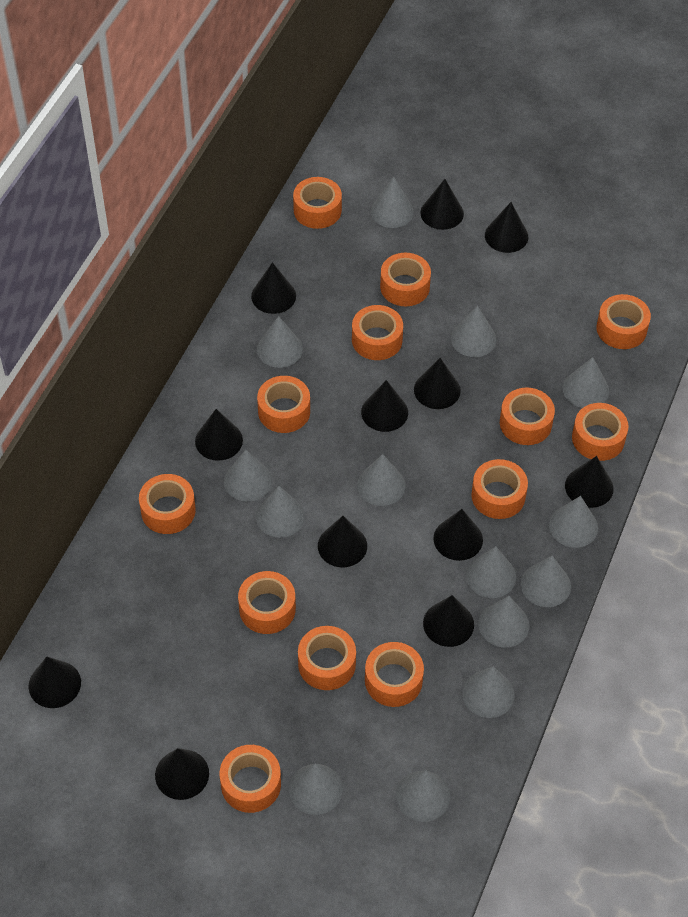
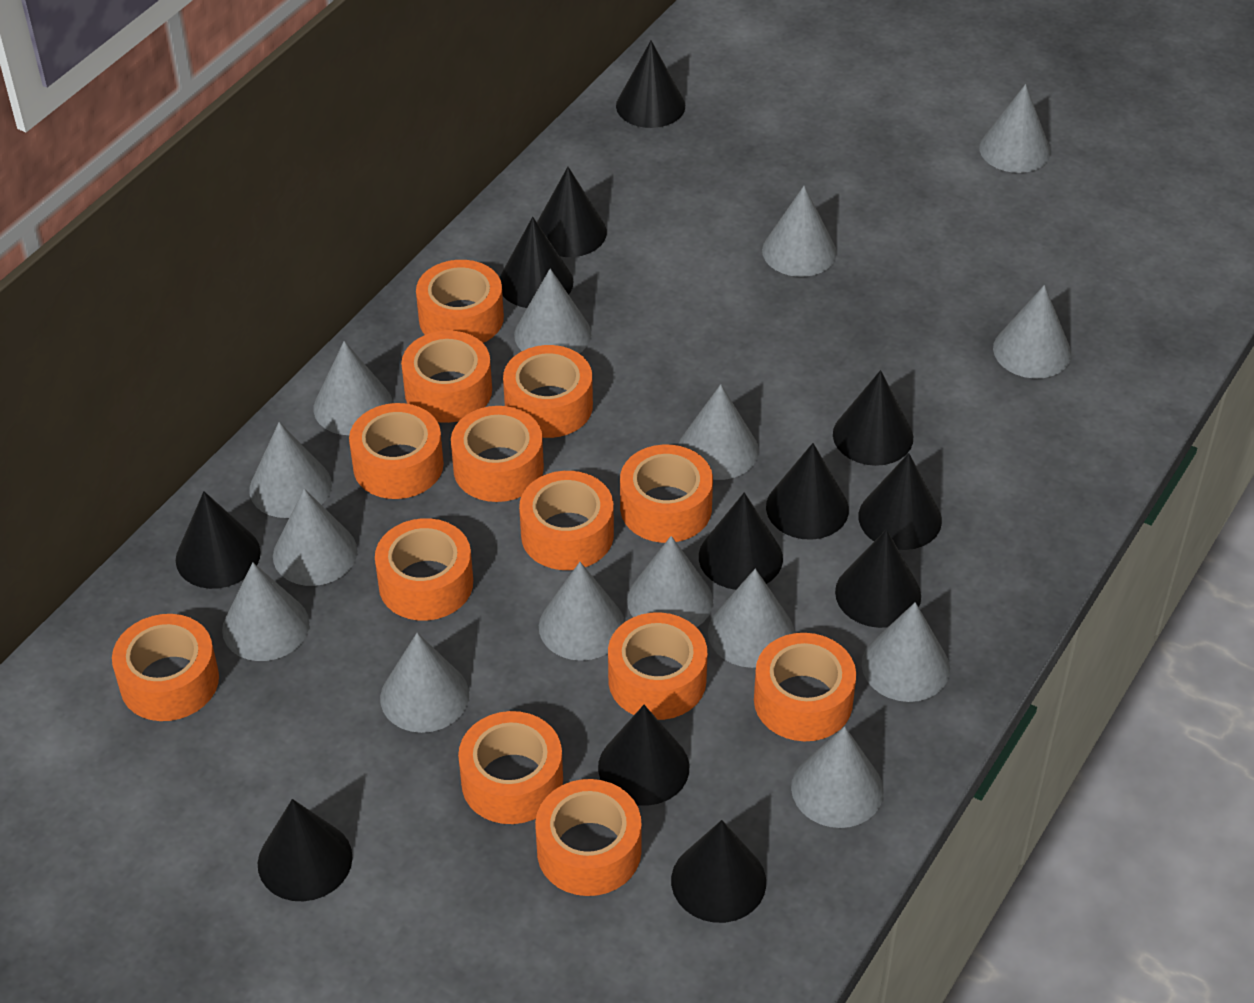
grey cone: 14 -> 15

